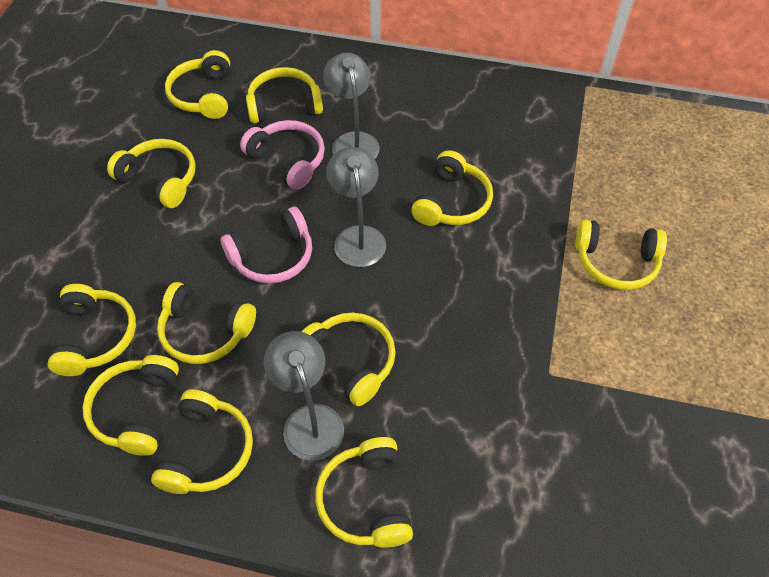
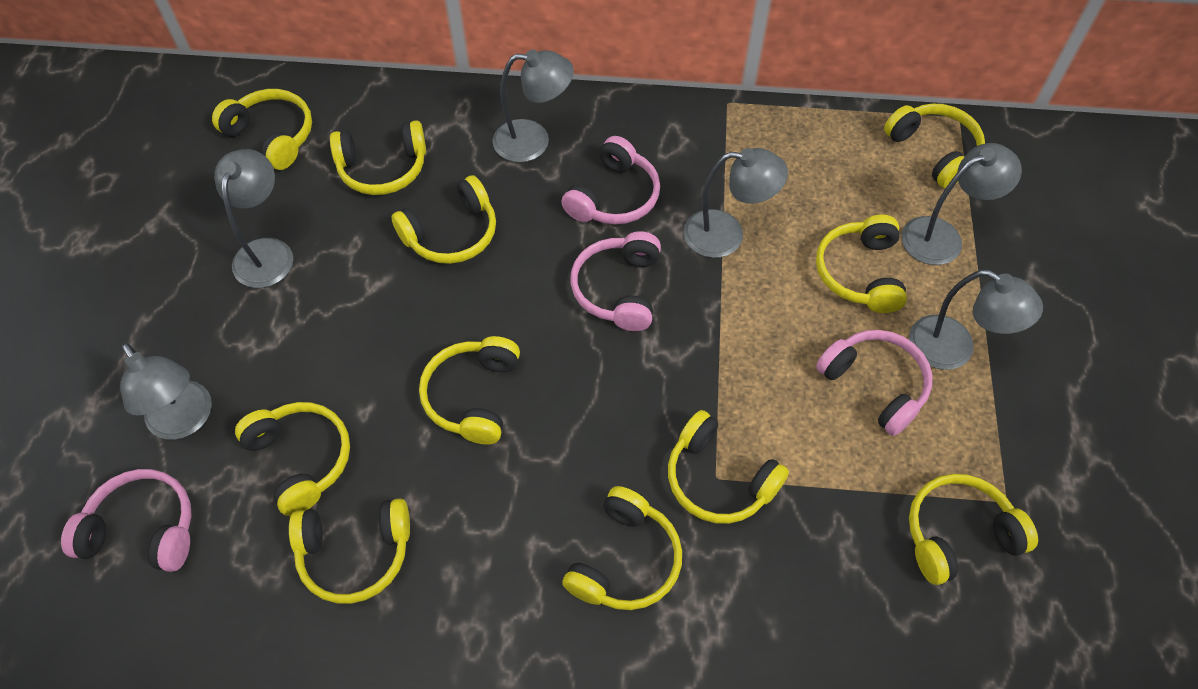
grey lamp: 3 -> 6
pink headphones: 2 -> 4

